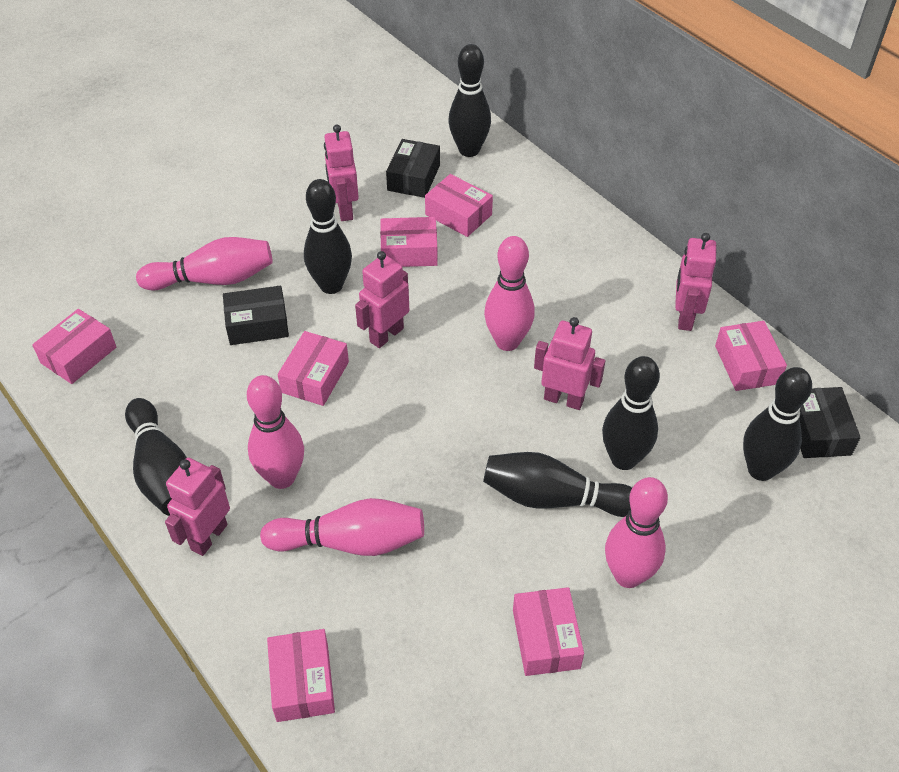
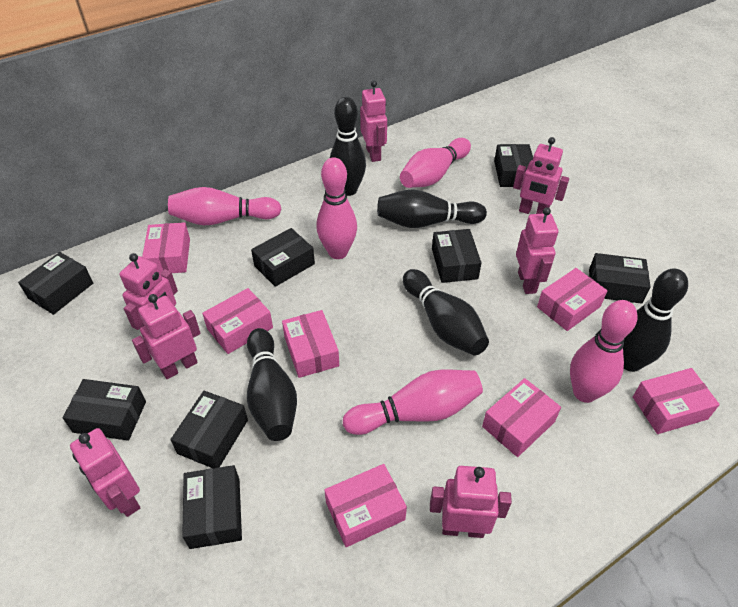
black bowling pin: 6 -> 5
black box: 3 -> 8
pink robot: 5 -> 7

